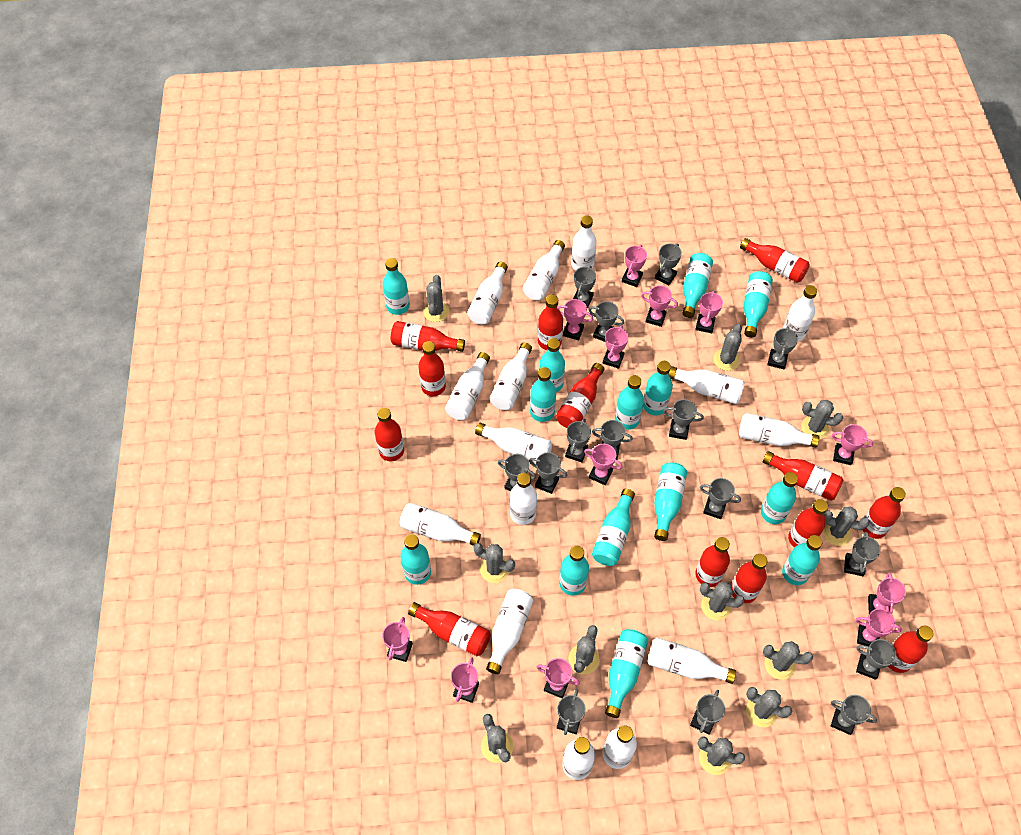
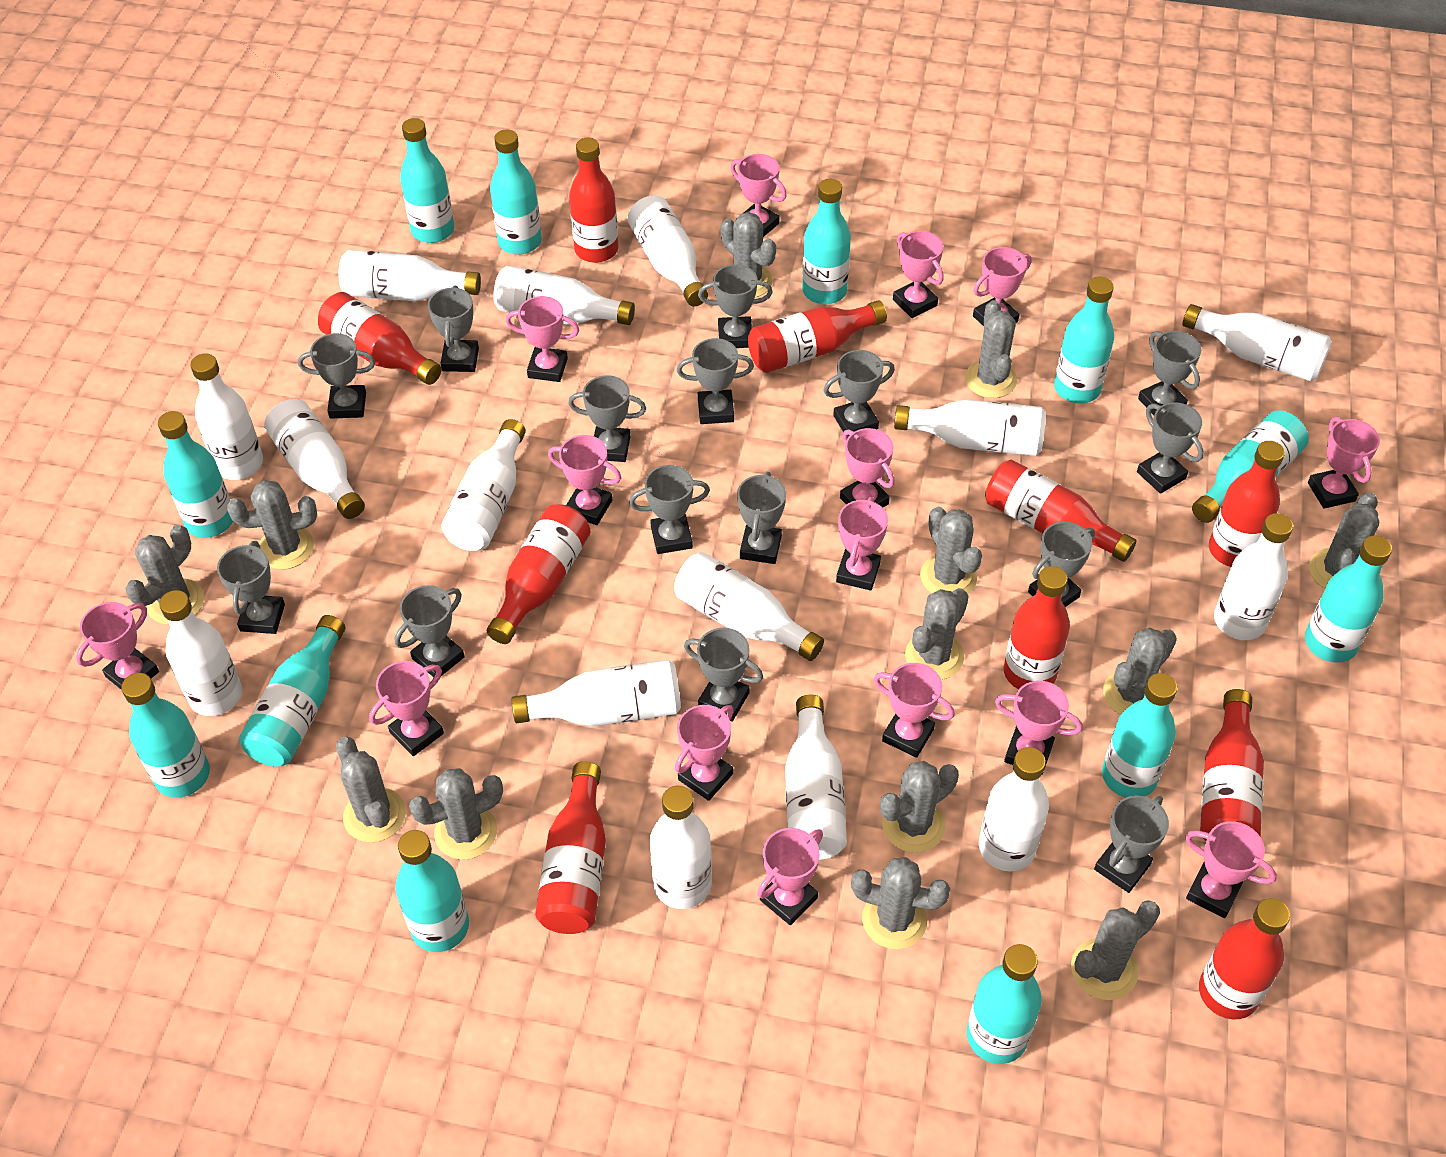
grey cactus: 11 -> 13
pink trophy: 12 -> 15
red bottle: 13 -> 10
turquoise bottle: 14 -> 12

